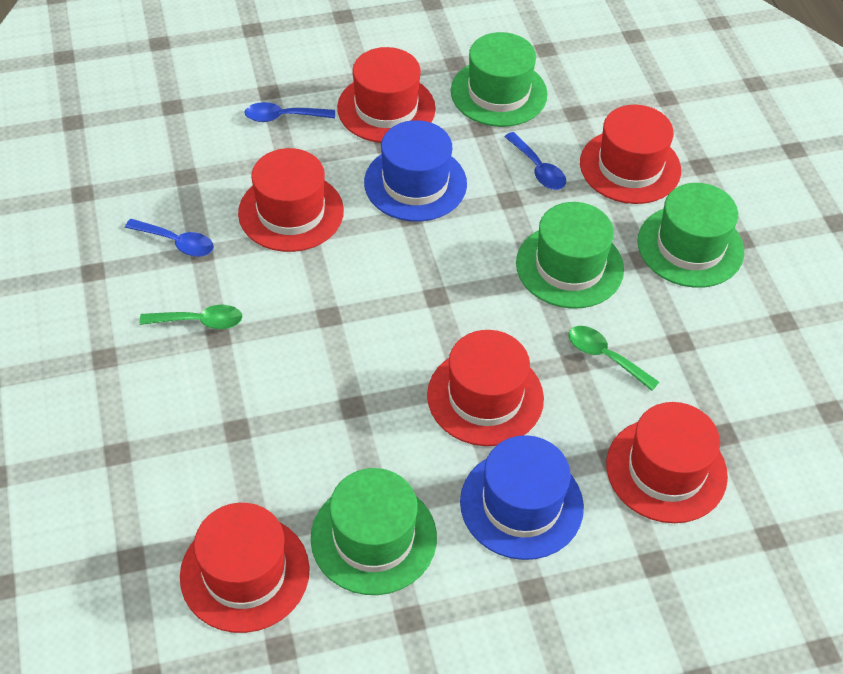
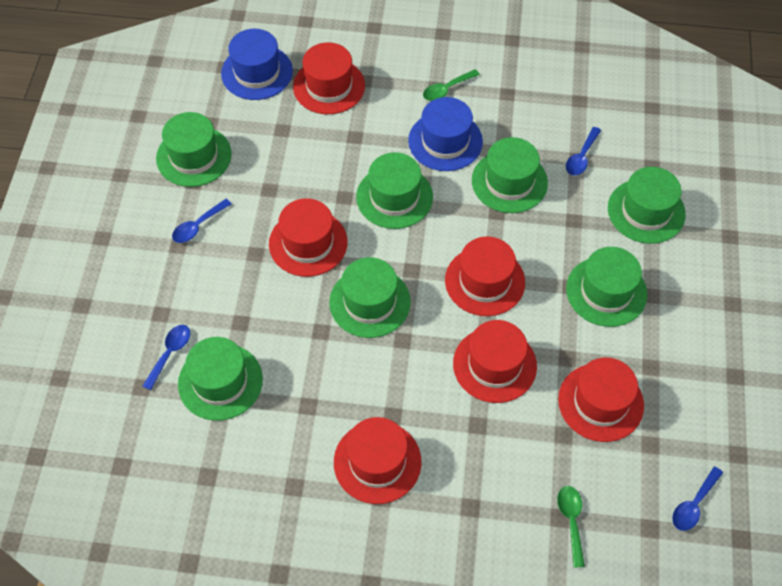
blue spoon: 3 -> 4
green hat: 4 -> 7

